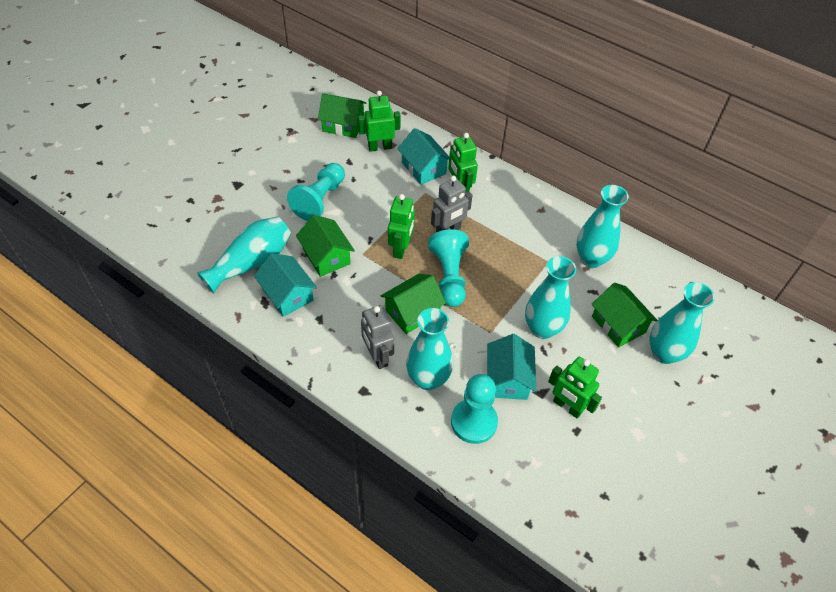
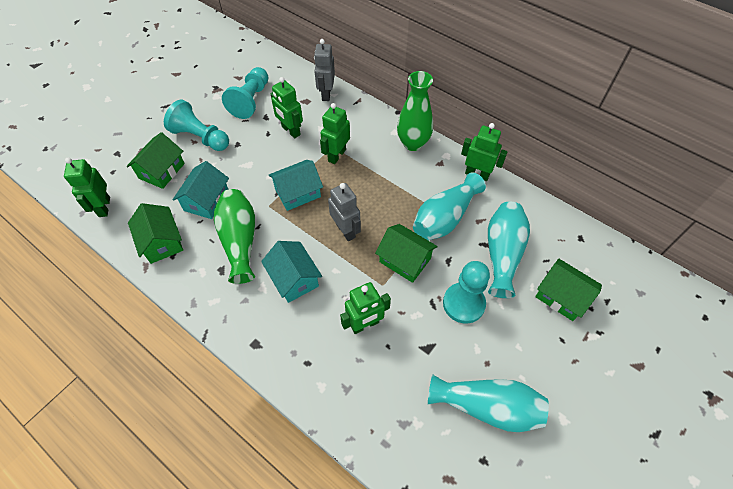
green robot: 4 -> 5
green vase: 0 -> 2
turquoise vase: 5 -> 3

